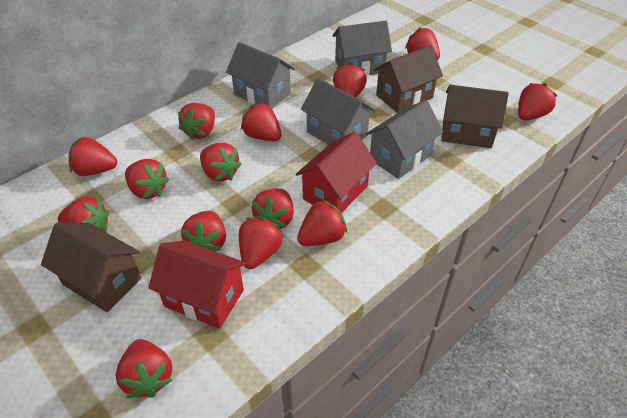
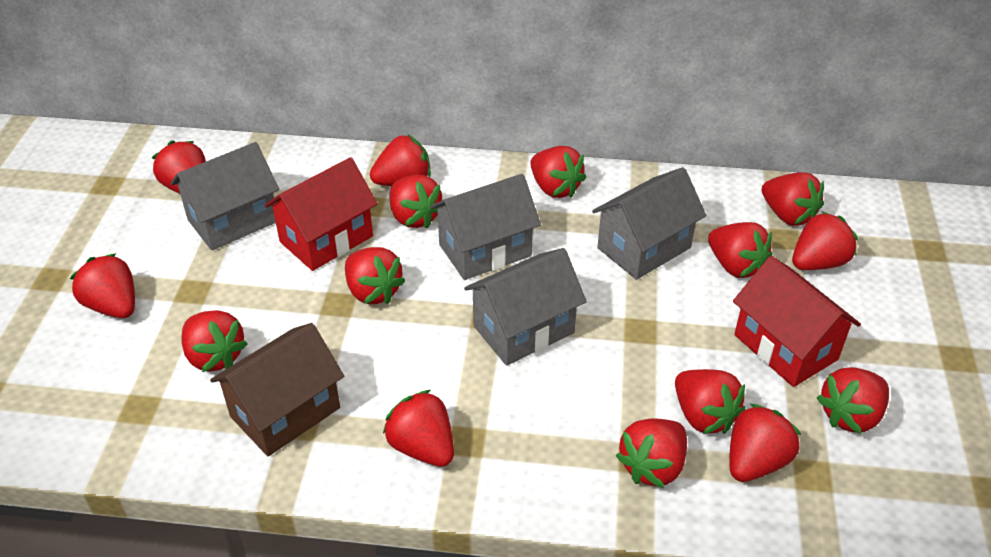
brown house: 3 -> 1
red strawberry: 14 -> 15

